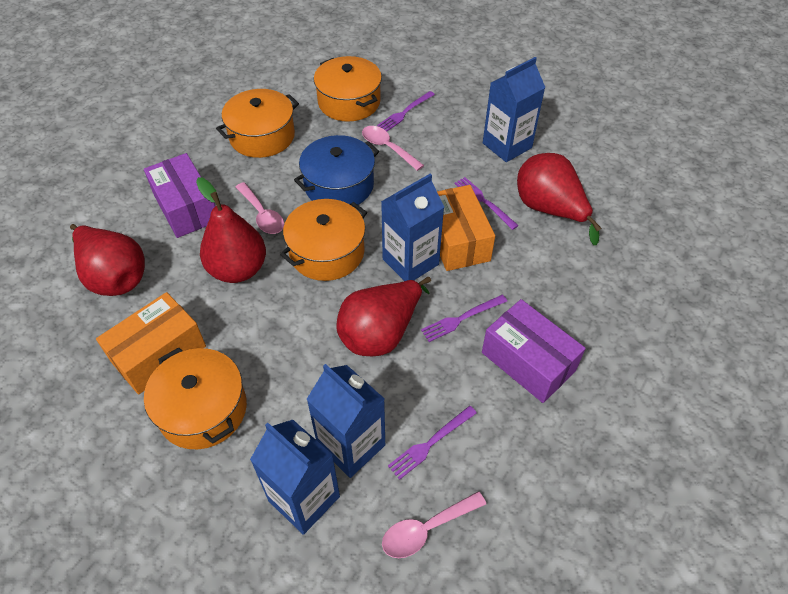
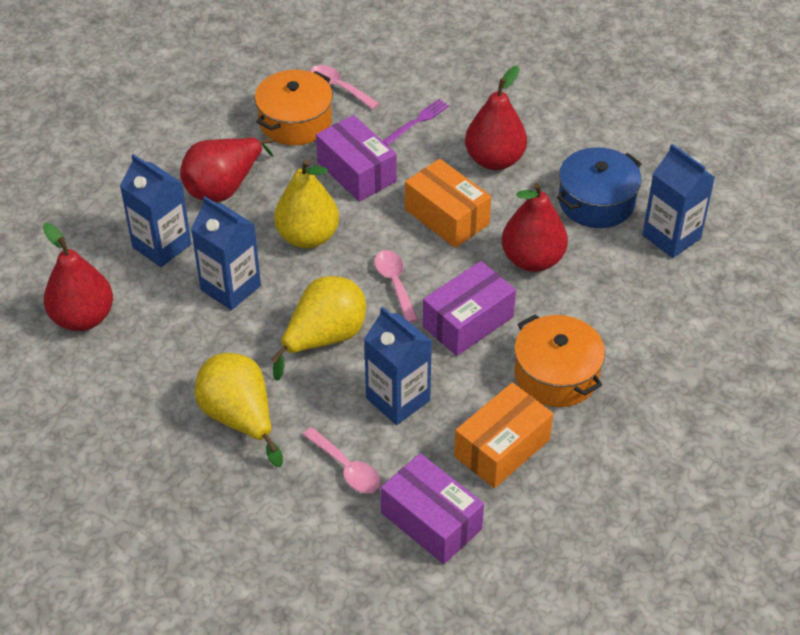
orange pot: 4 -> 2
purple box: 2 -> 3
purple fork: 4 -> 1
yellow pear: 0 -> 3

